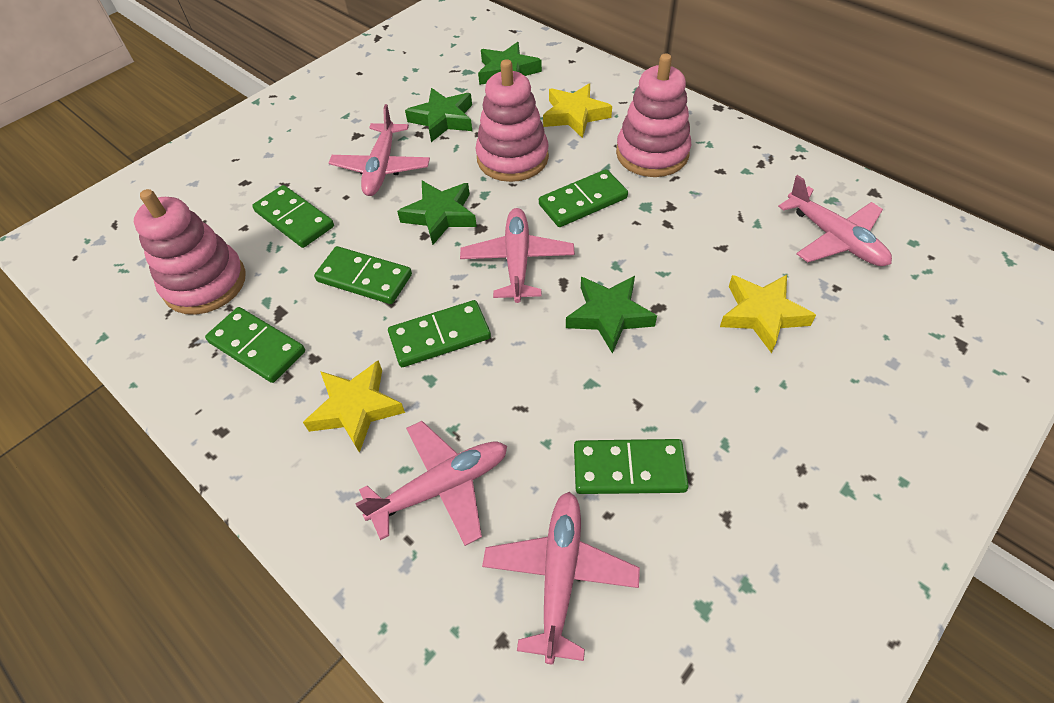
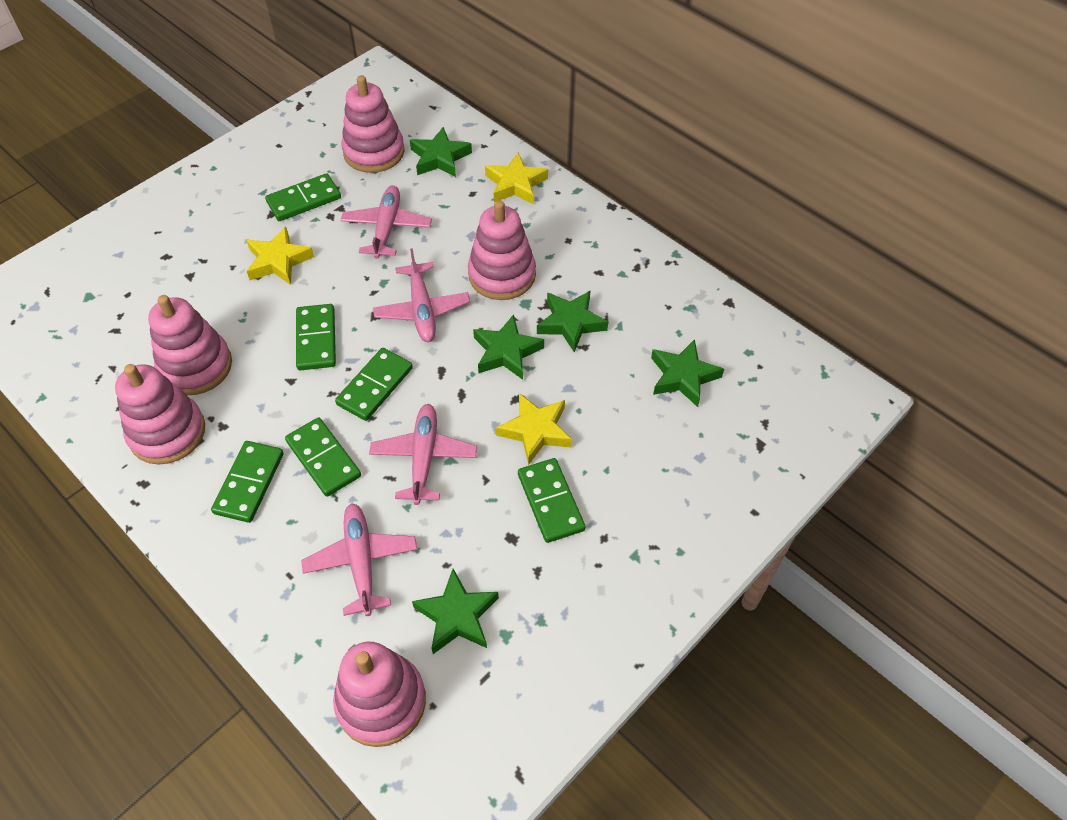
green star: 4 -> 5
pink plane: 5 -> 4
pink stacking toy: 3 -> 5

